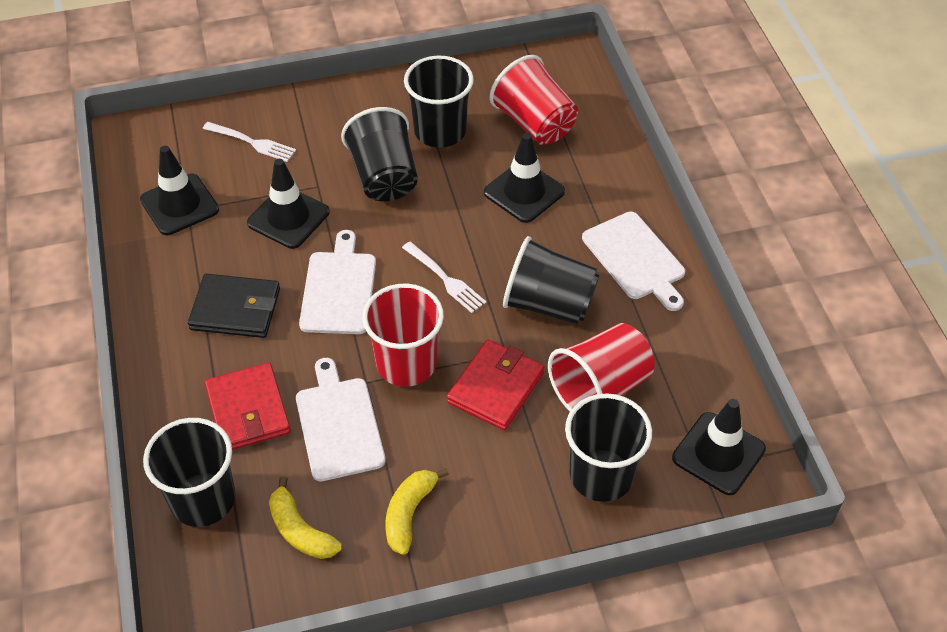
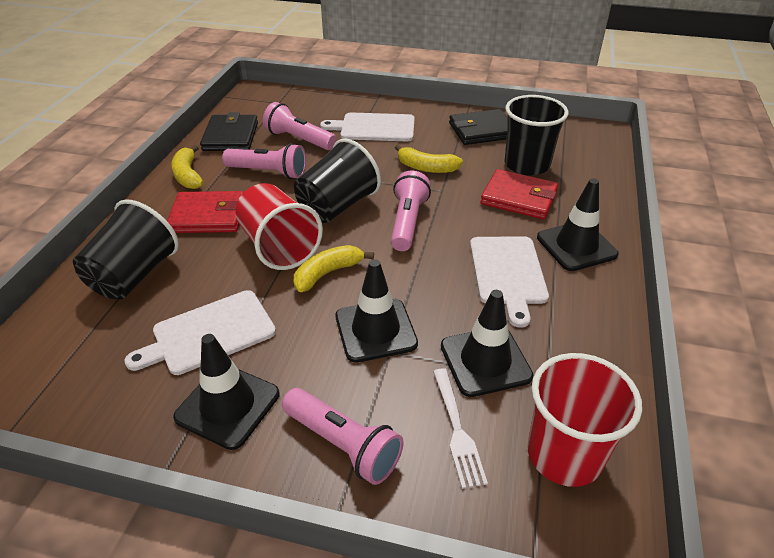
black cup: 5 -> 3
black wallet: 1 -> 2
pink flashlight: 0 -> 4
red cup: 3 -> 2
white fork: 2 -> 1
yellow banana: 2 -> 3

